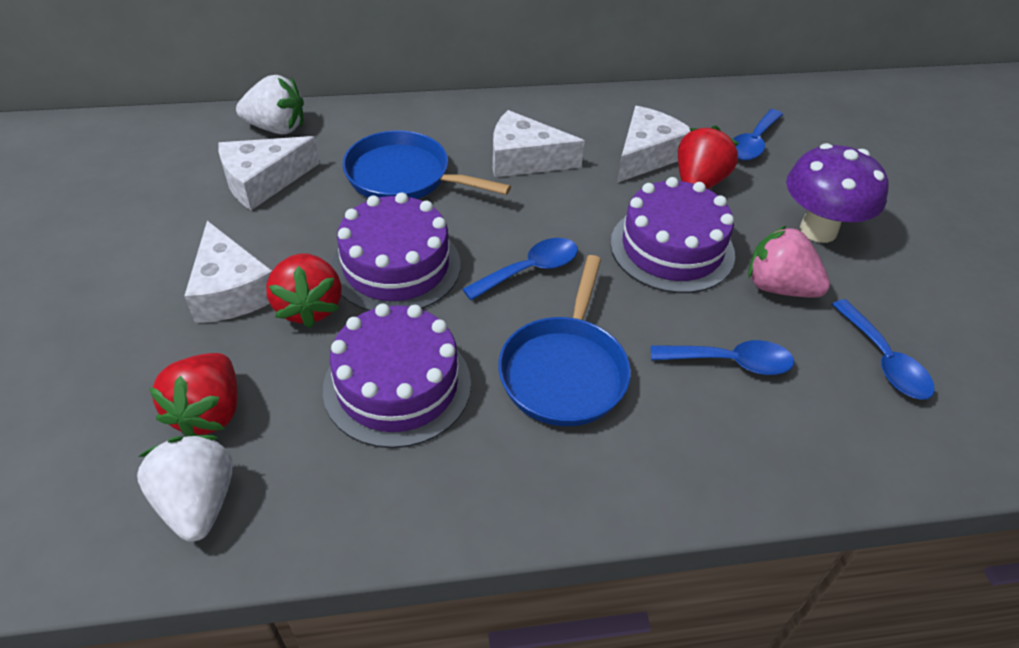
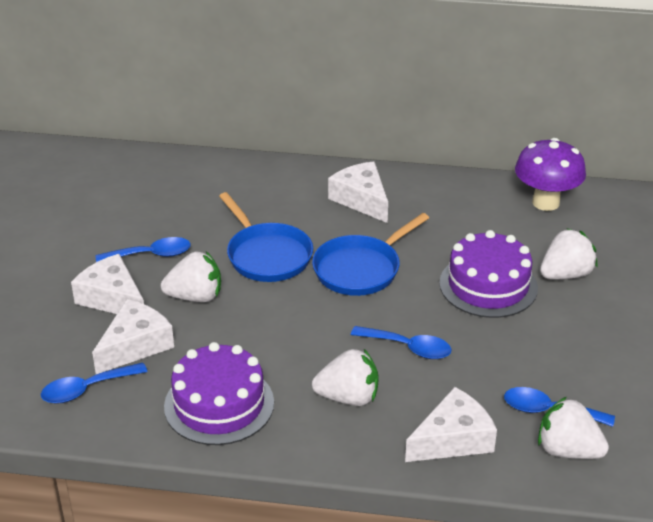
pink strawberry: 1 -> 0
purple cake: 3 -> 2
red strawberry: 3 -> 0
white strawberry: 2 -> 4

